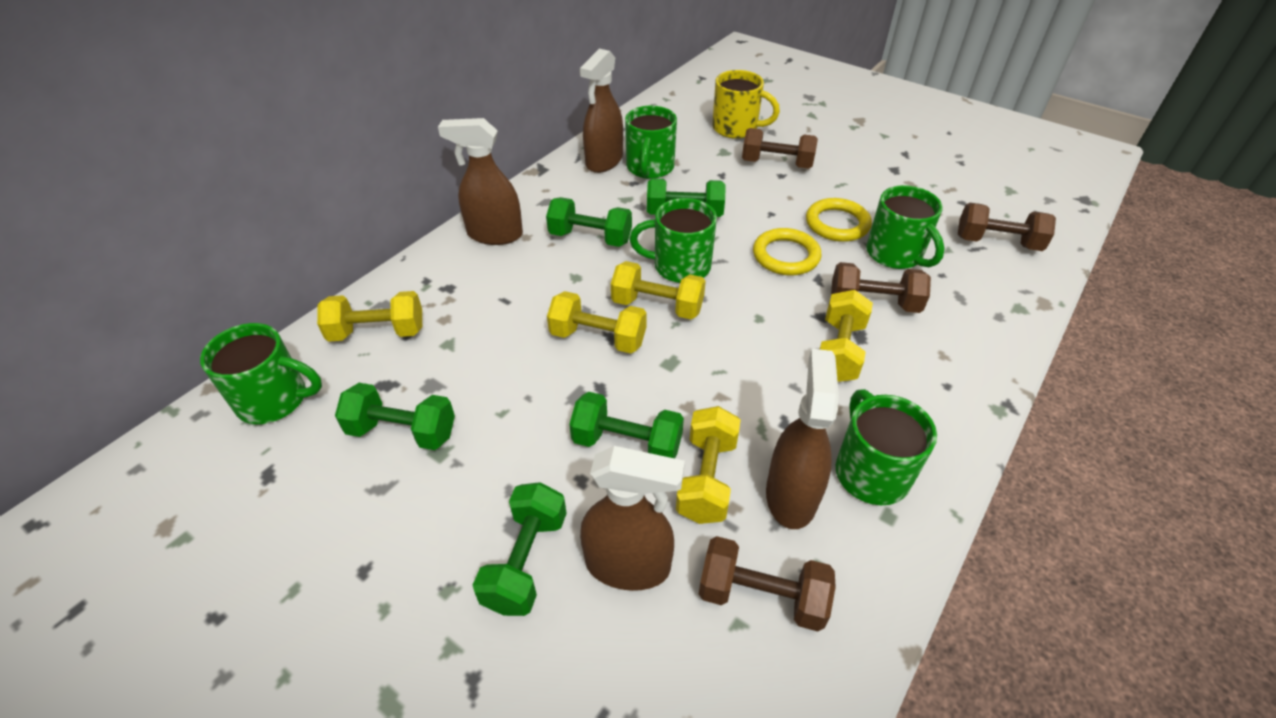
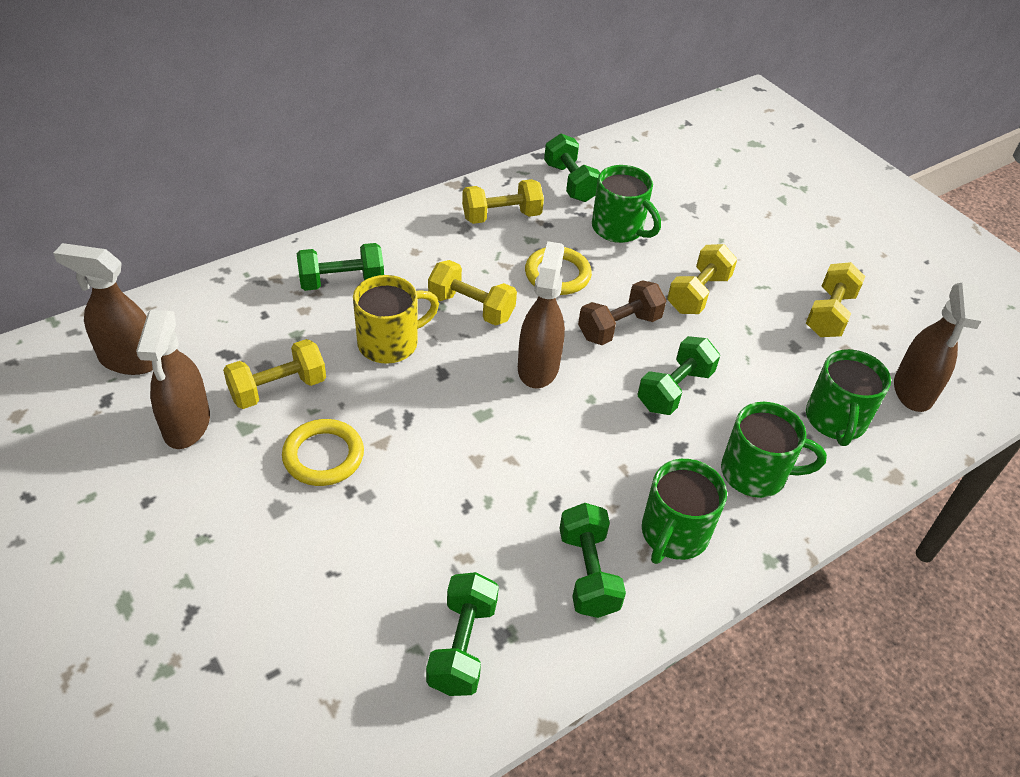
brown dumbbell: 4 -> 1
green mug: 5 -> 4

